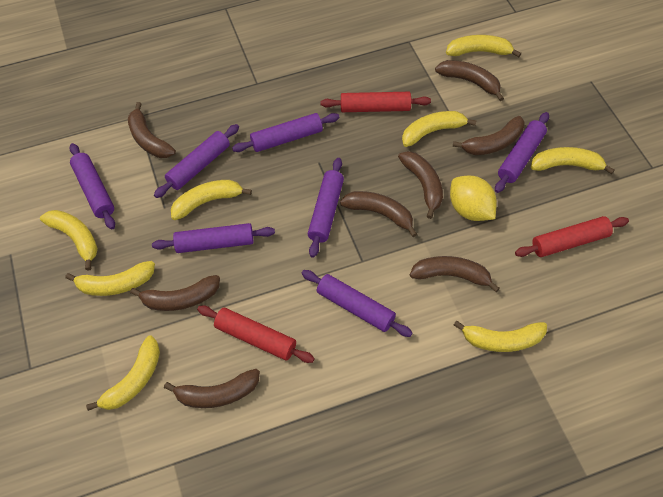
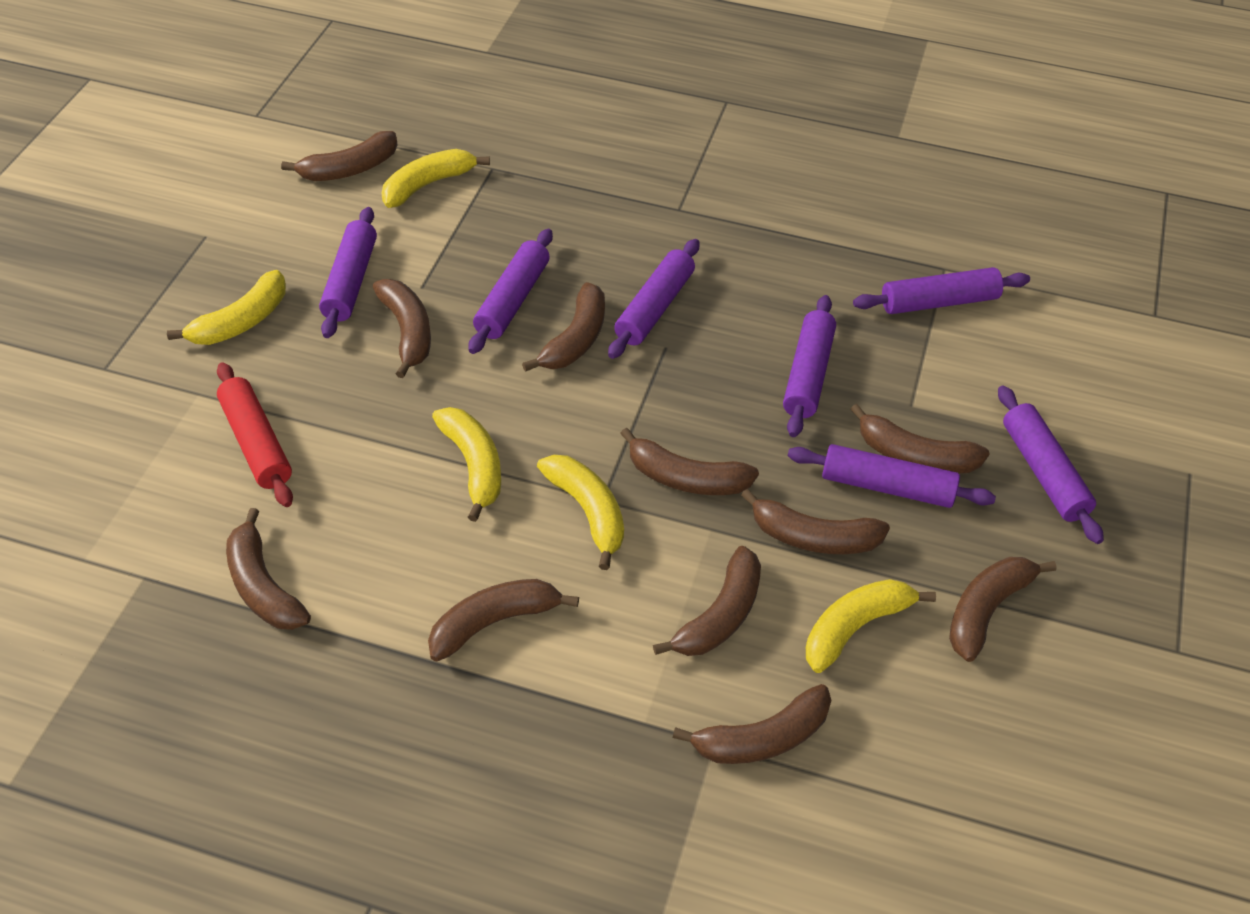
brown banana: 8 -> 11
red rolling pin: 3 -> 1
yellow banana: 8 -> 5
yellow lemon: 1 -> 0

